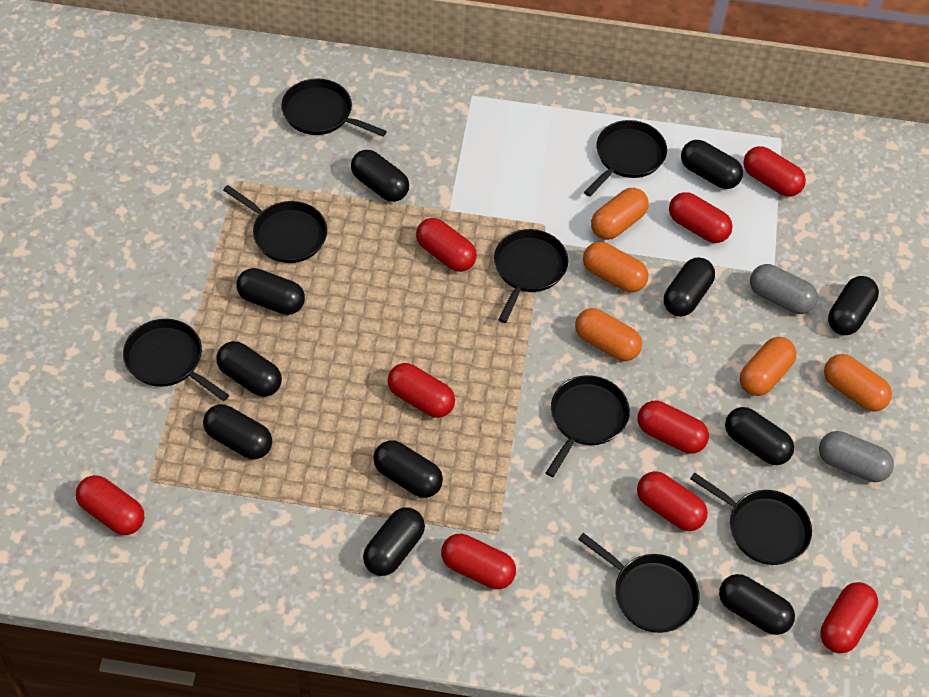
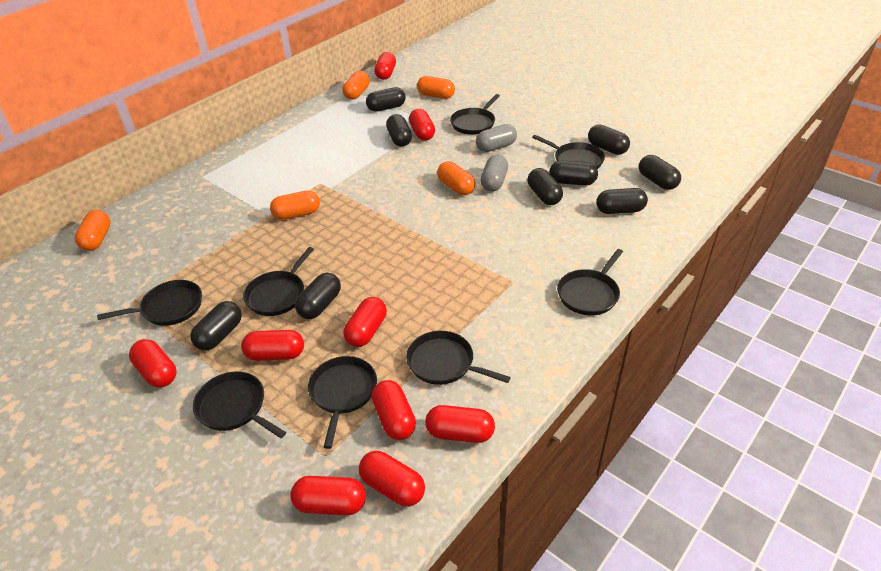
black capsule: 11 -> 9

